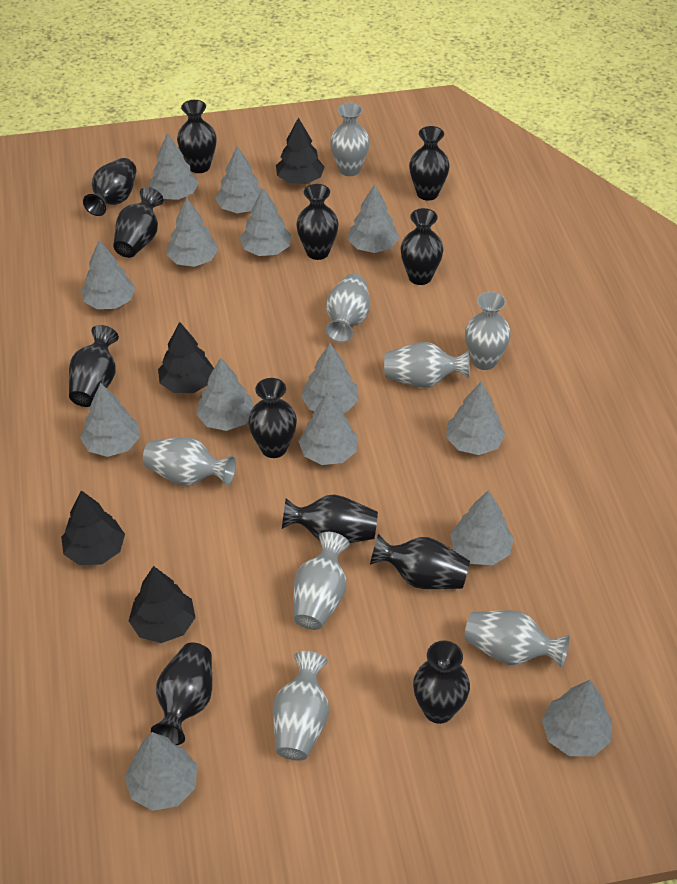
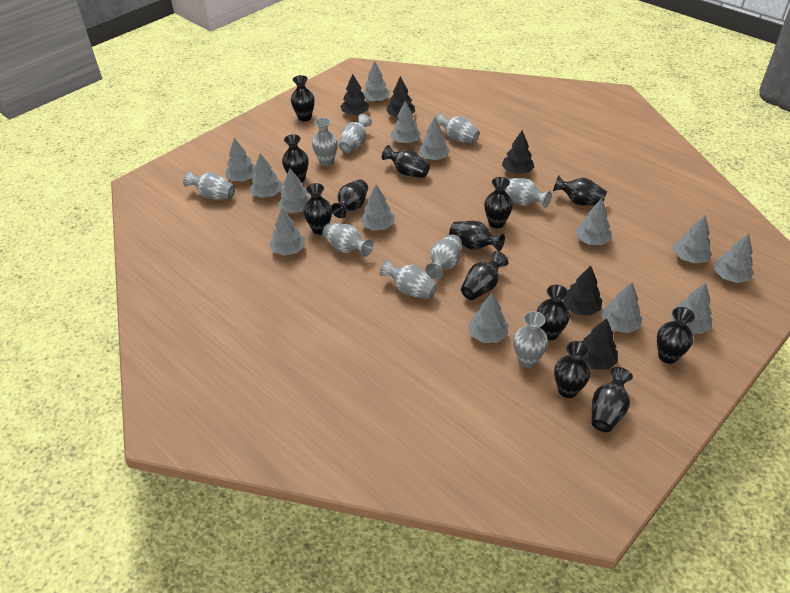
black tree: 4 -> 5
black vase: 12 -> 13
grey vase: 8 -> 9

